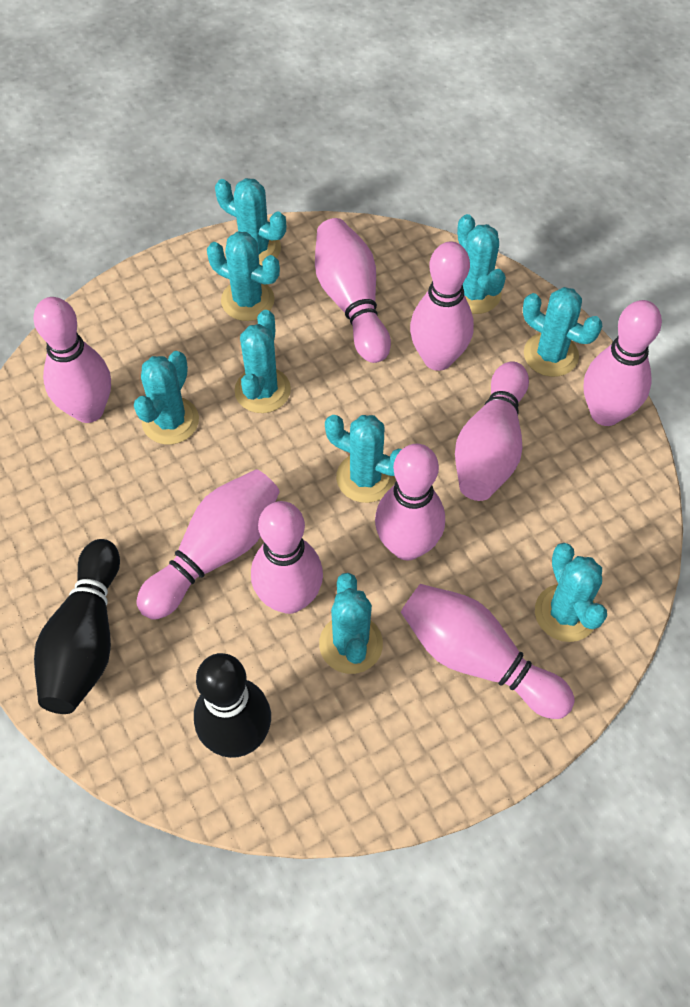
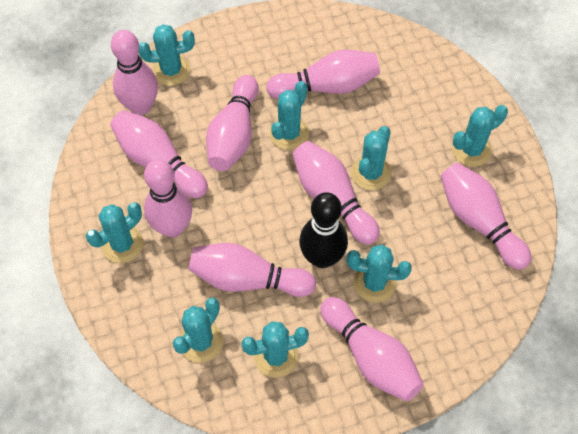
black bowling pin: 2 -> 1
turquoise cactus: 9 -> 8

